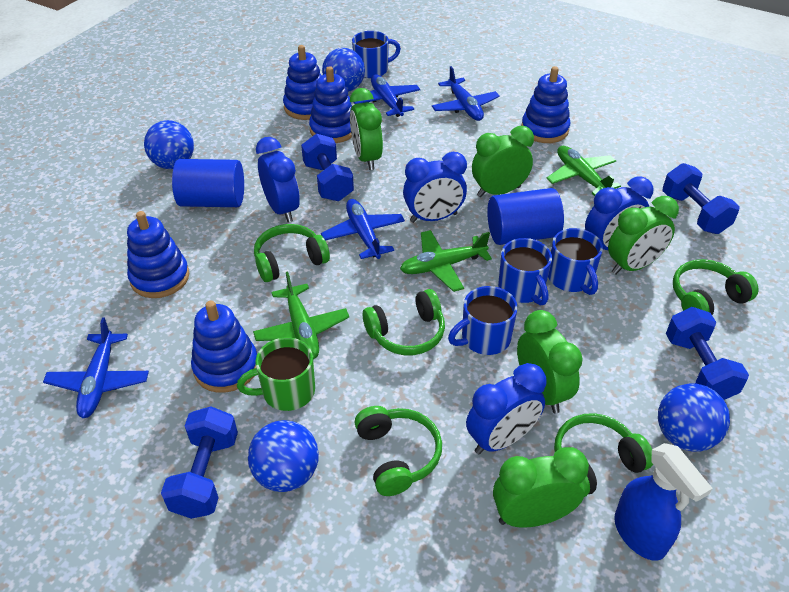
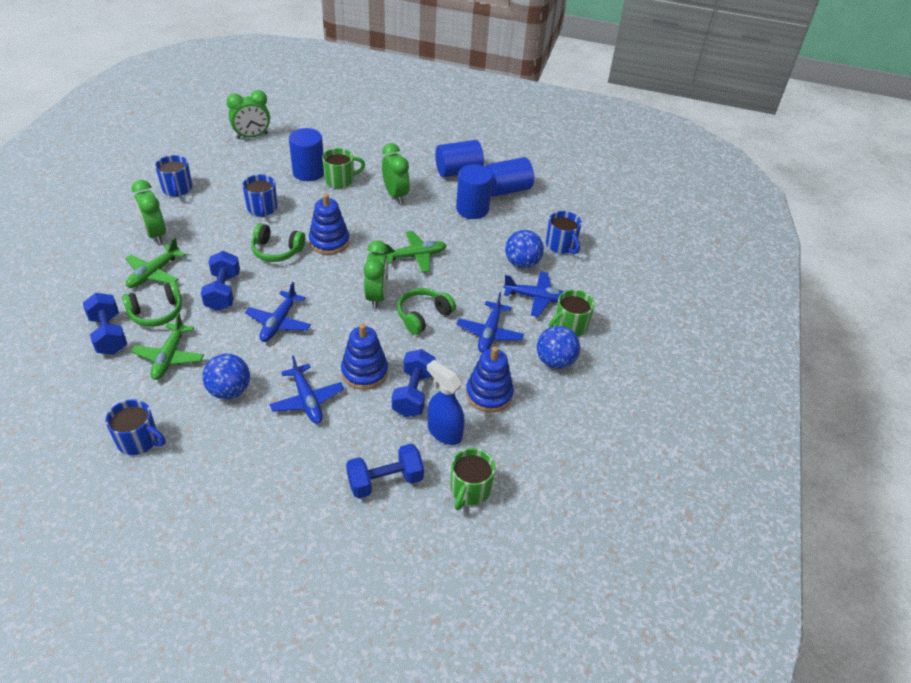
blue ball: 4 -> 3
blue clock: 4 -> 0
blue cylinder: 2 -> 4
blue stacking toy: 5 -> 3
green clock: 5 -> 4
green headphones: 5 -> 3
green mug: 1 -> 3

